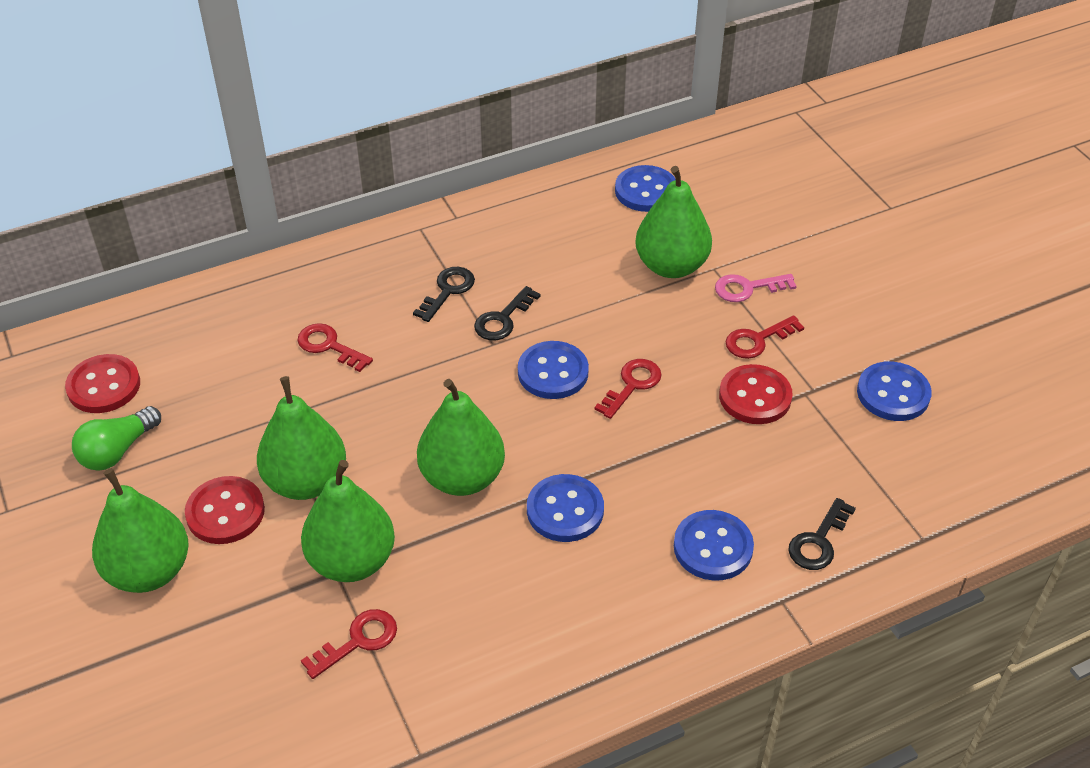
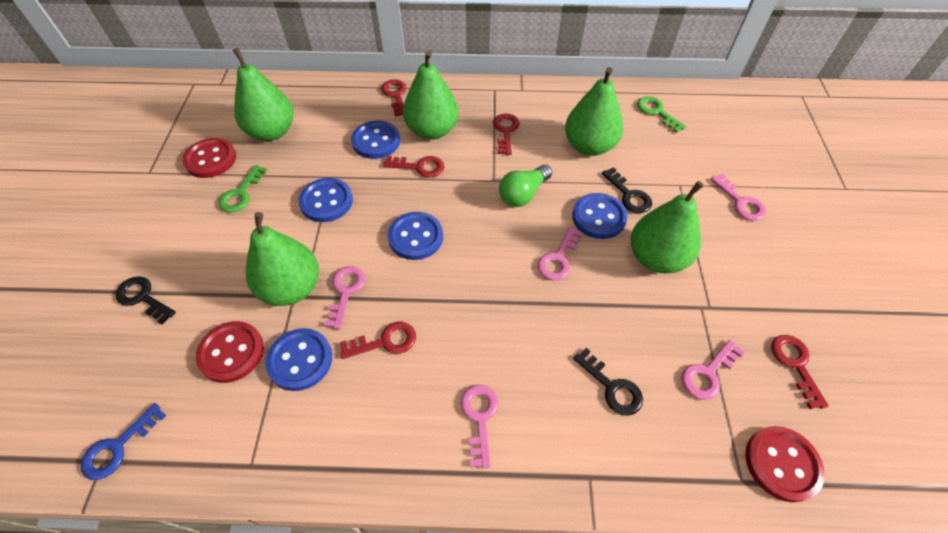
blue key: 0 -> 1
green key: 0 -> 2
pink key: 1 -> 5
red key: 4 -> 5

